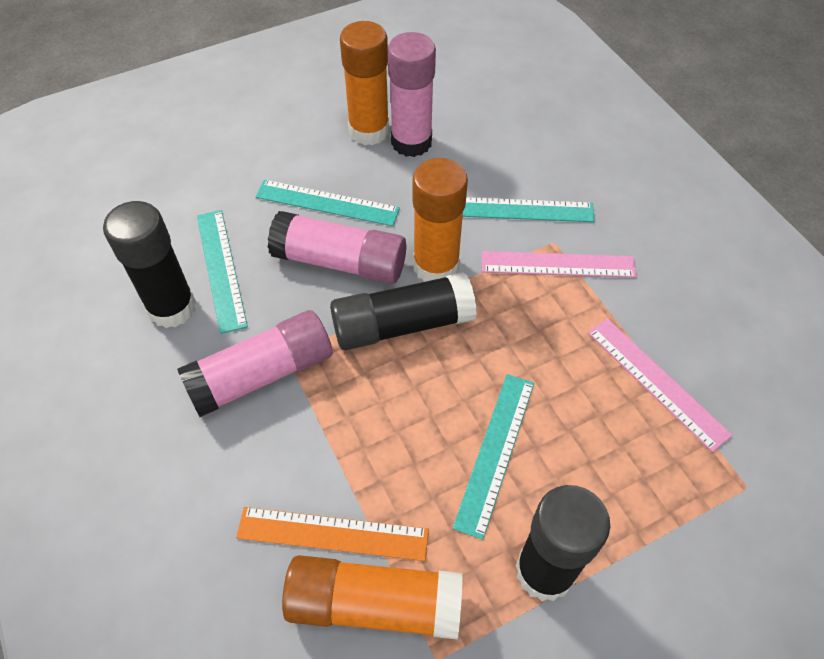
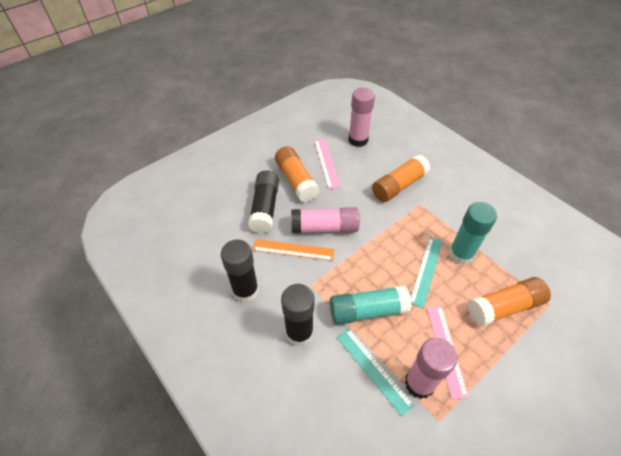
turquoise glue stick: 0 -> 2
turquoise ruler: 4 -> 2

